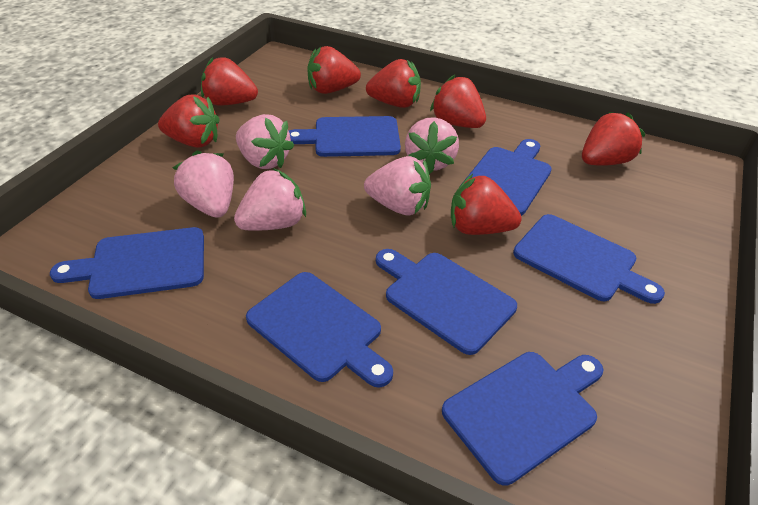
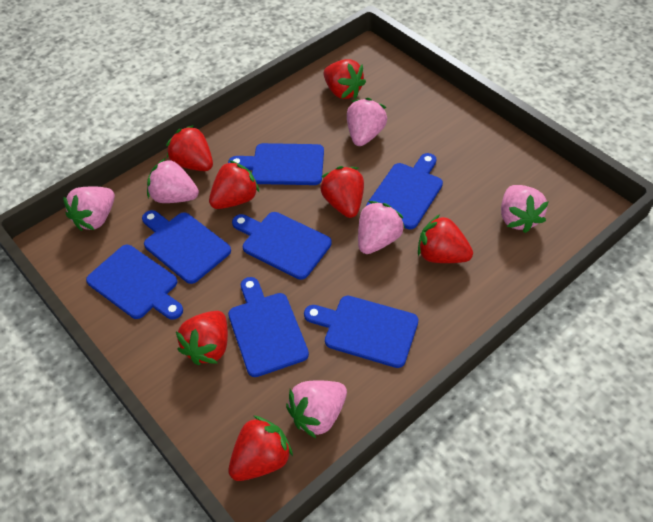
pink strawberry: 5 -> 6

